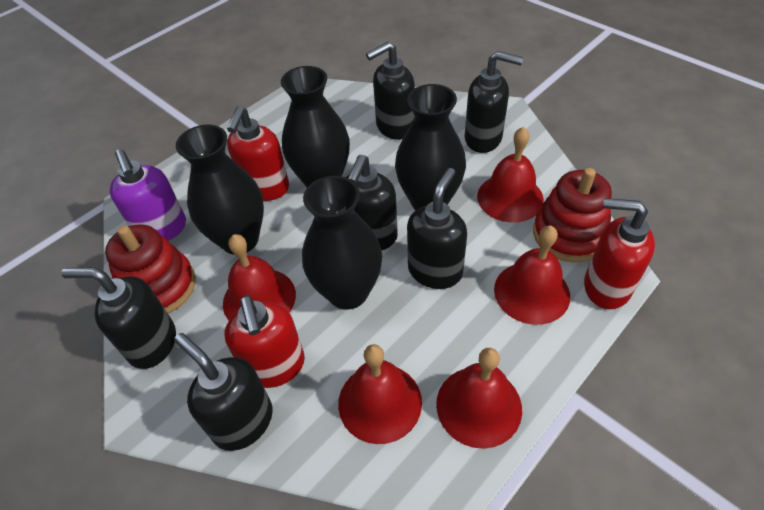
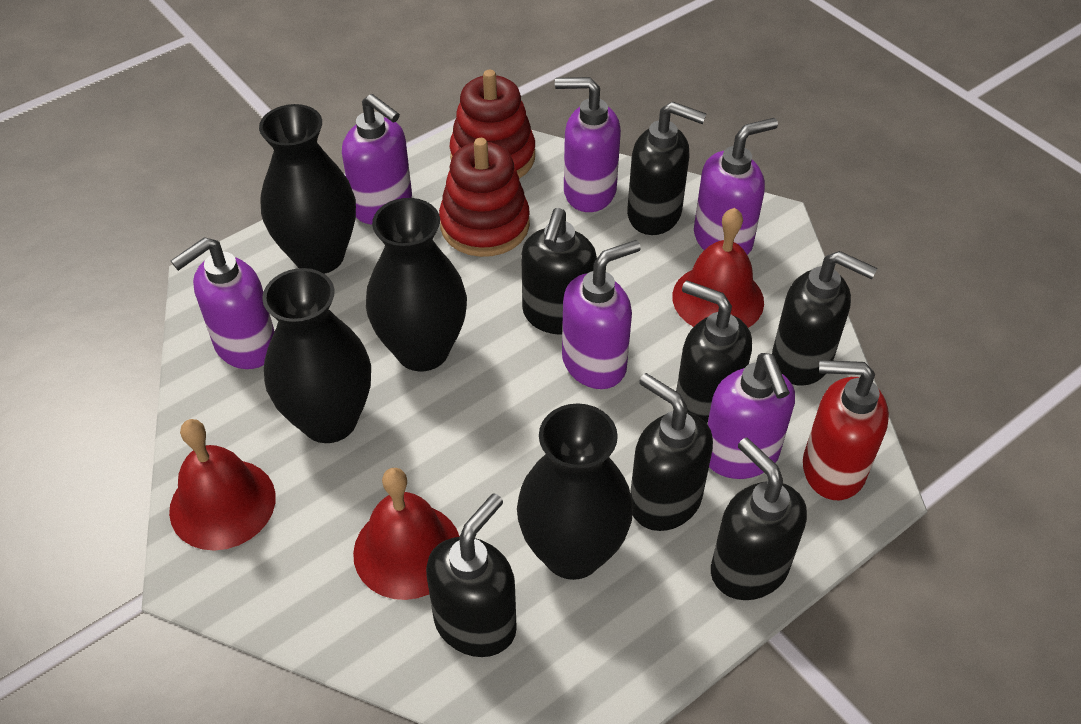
black soap dispenser: 6 -> 7
purple soap dispenser: 1 -> 6
red bell: 5 -> 3
red soap dispenser: 3 -> 1

